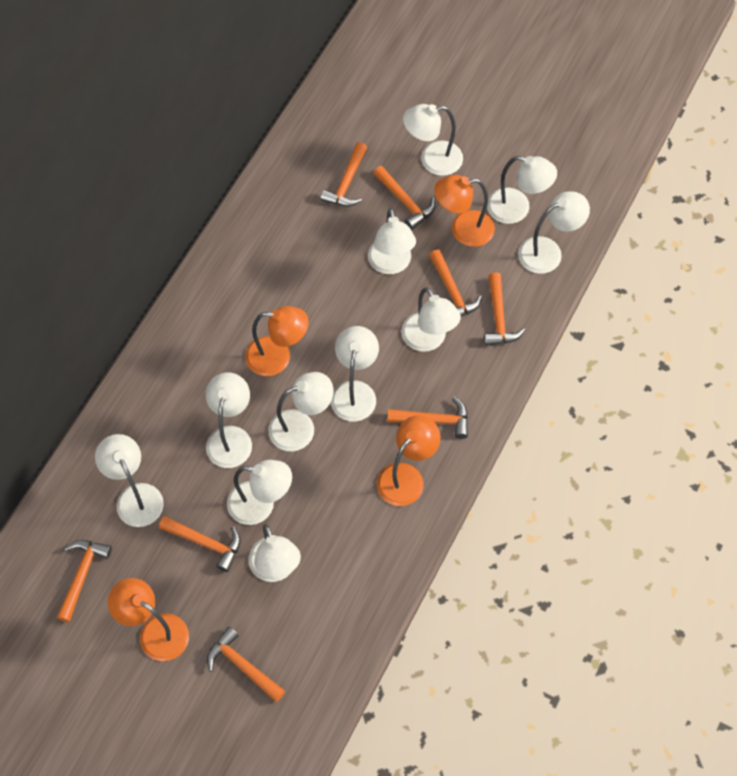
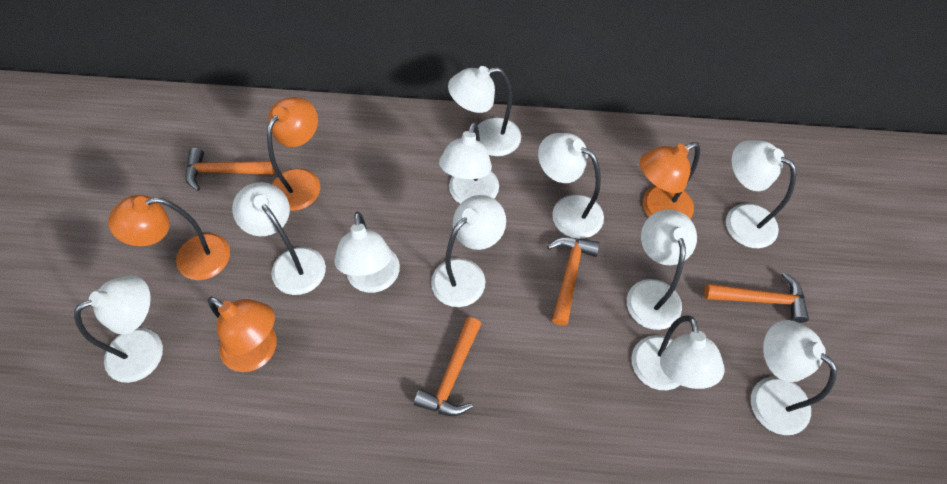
orange hammer: 8 -> 4

